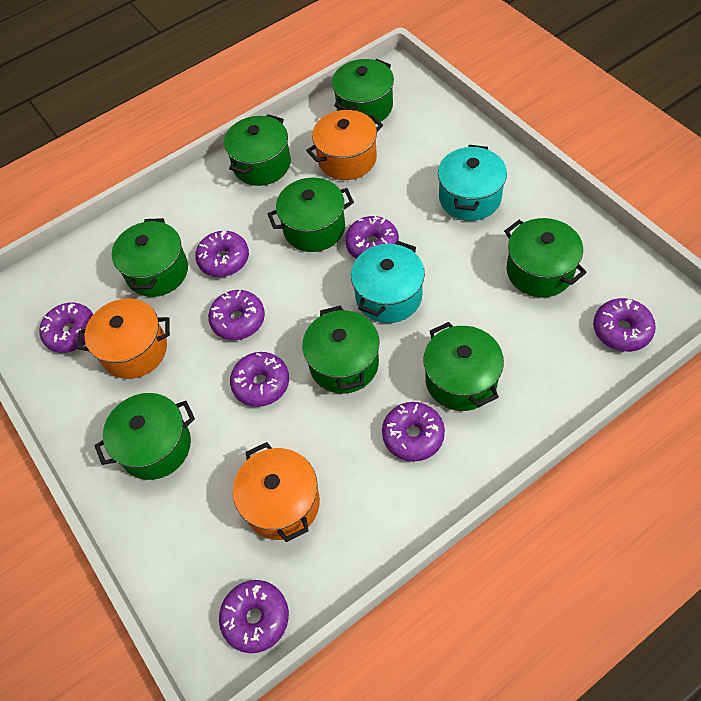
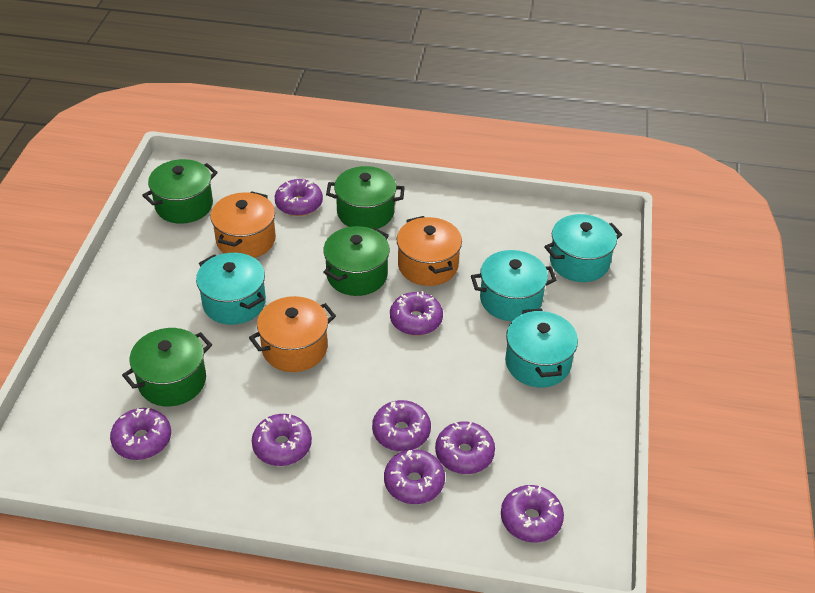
green pot: 8 -> 4
turquoise pot: 2 -> 4

